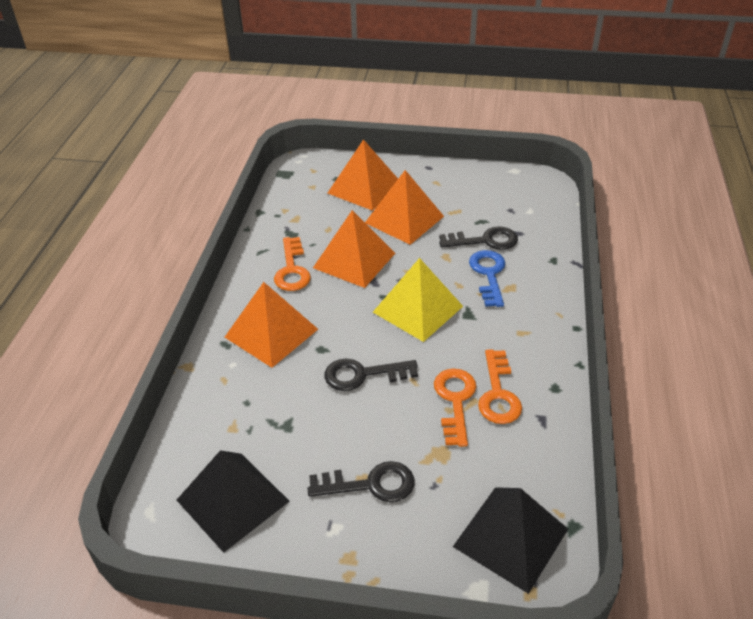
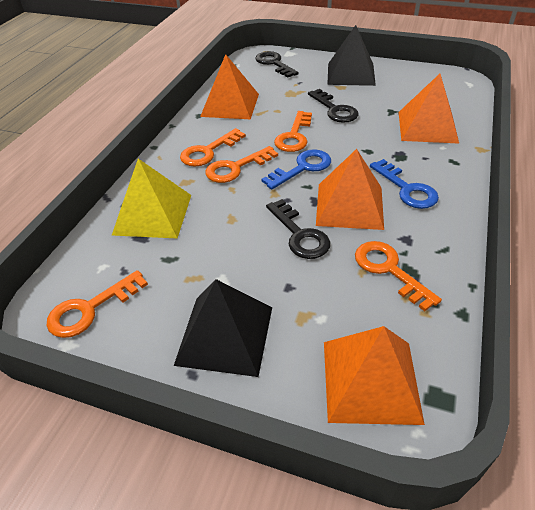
blue key: 1 -> 2
orange key: 3 -> 5

